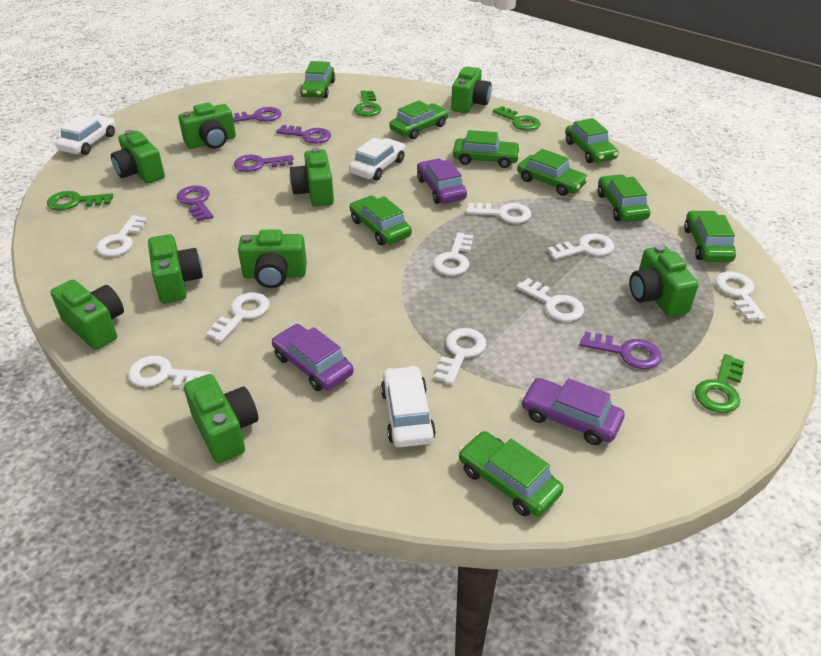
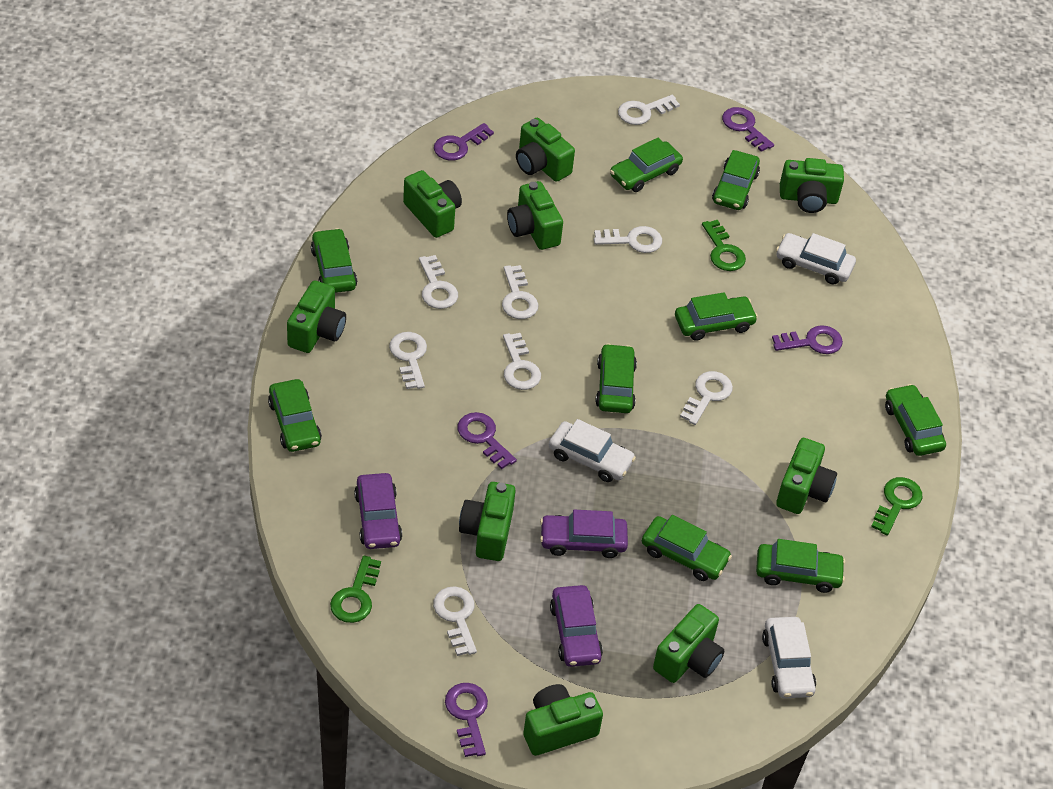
green key: 4 -> 3
white key: 9 -> 8

